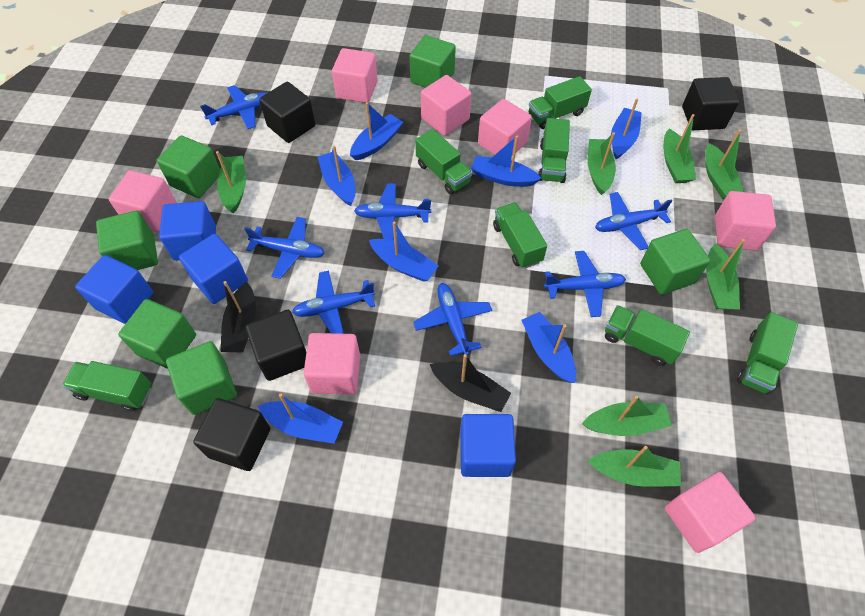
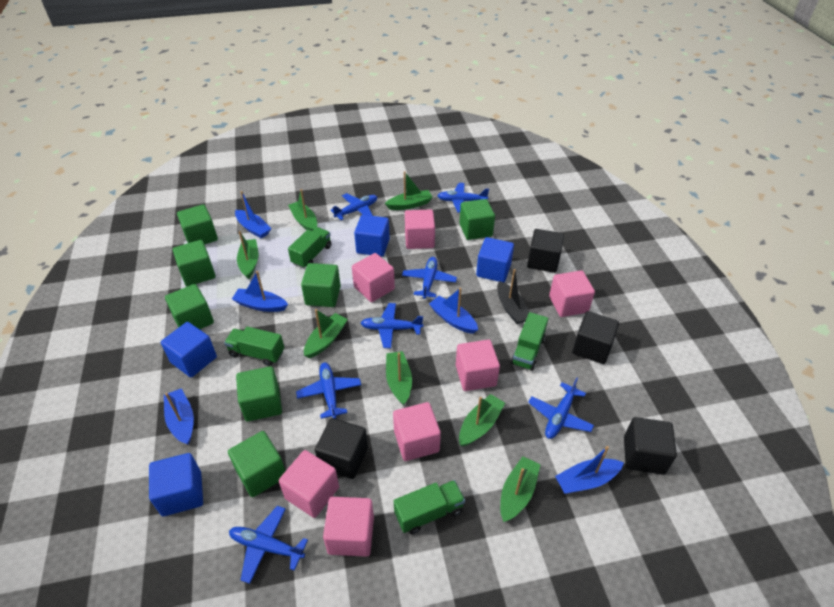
black boat: 2 -> 1
blue boat: 7 -> 5
green cube: 6 -> 7
green truck: 7 -> 4

